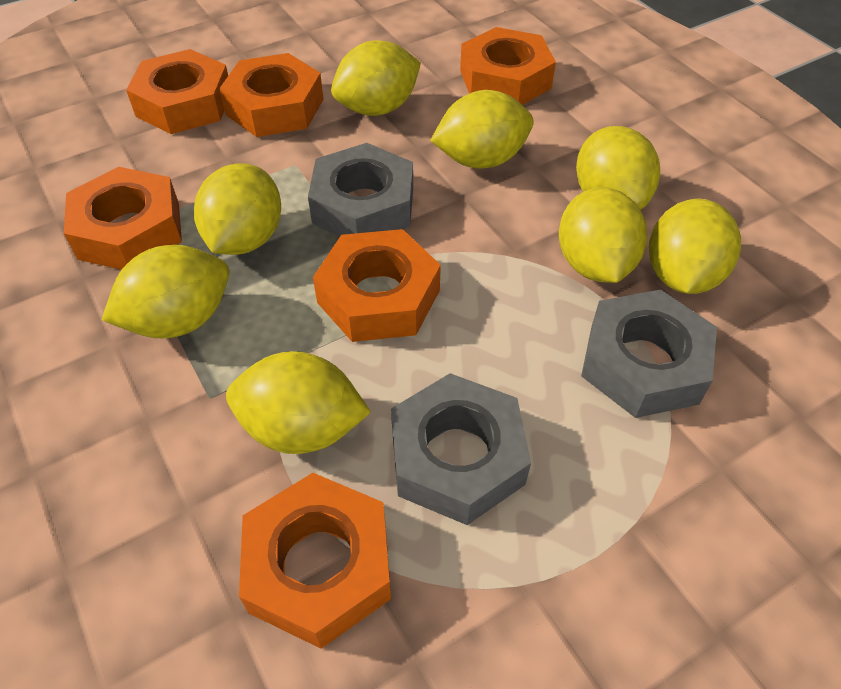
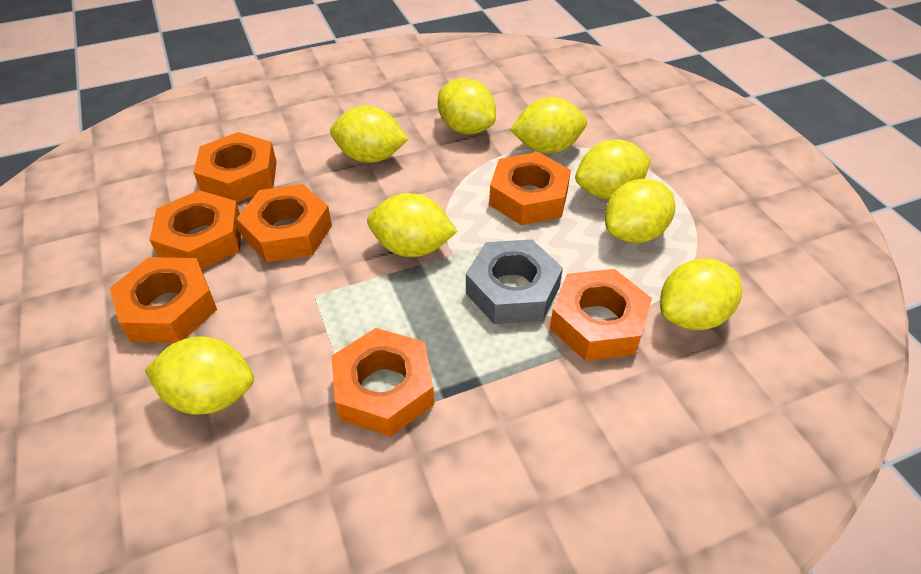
grey nut: 3 -> 1
orange nut: 6 -> 7

